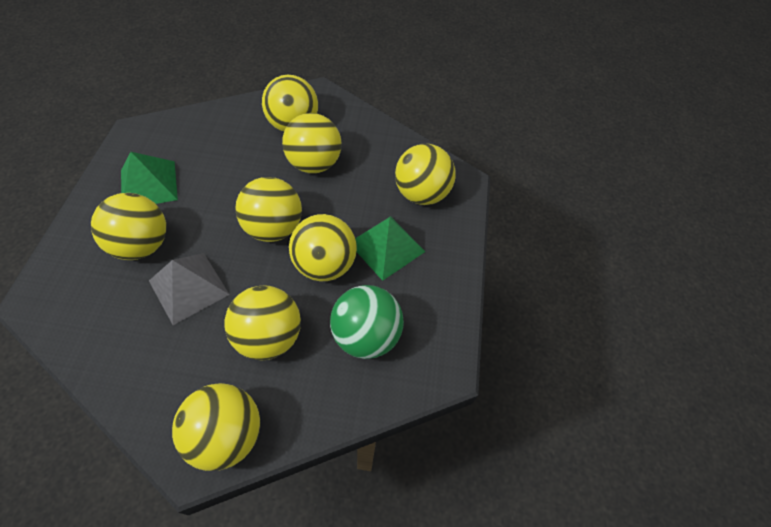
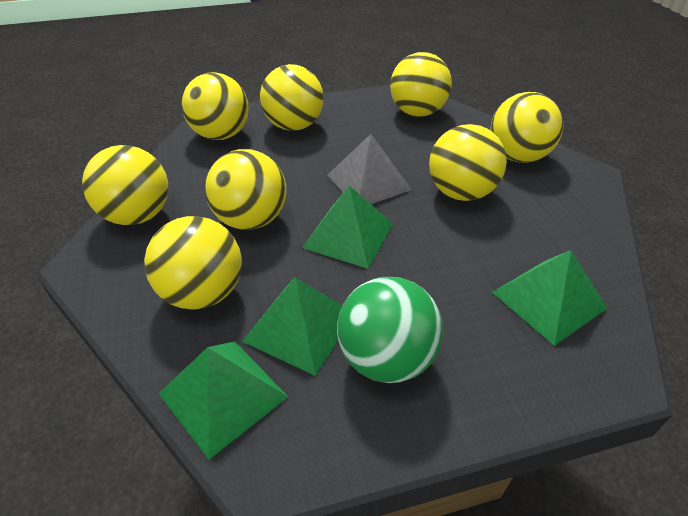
green pyramid: 2 -> 4

